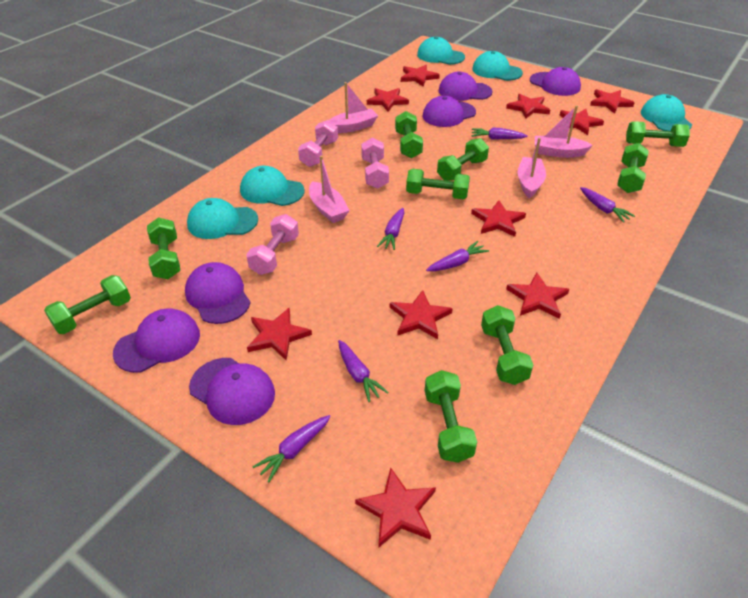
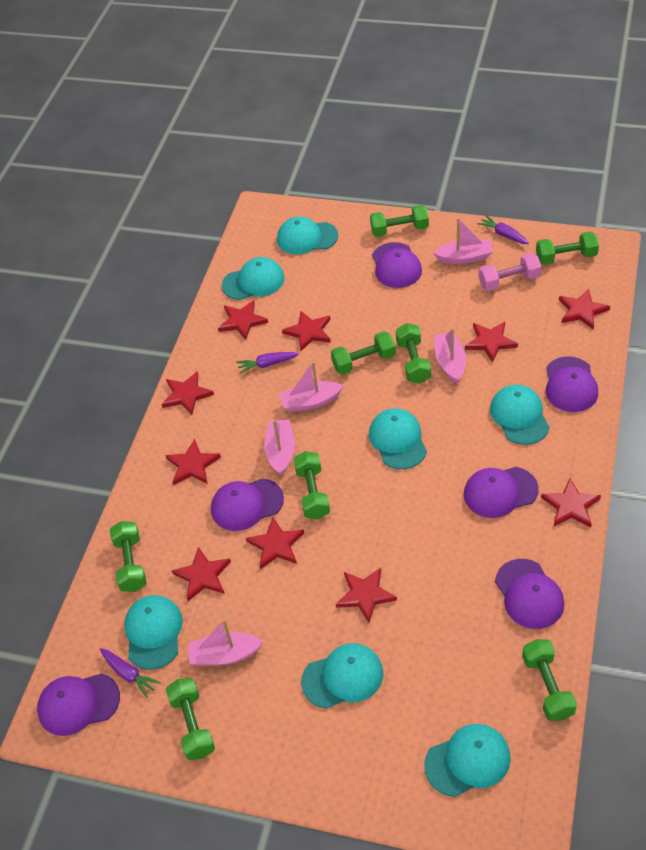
green dumbbell: 9 -> 8
pink boat: 4 -> 5
pink dumbbell: 3 -> 1
purple carrot: 6 -> 3
turquoise cap: 5 -> 7

